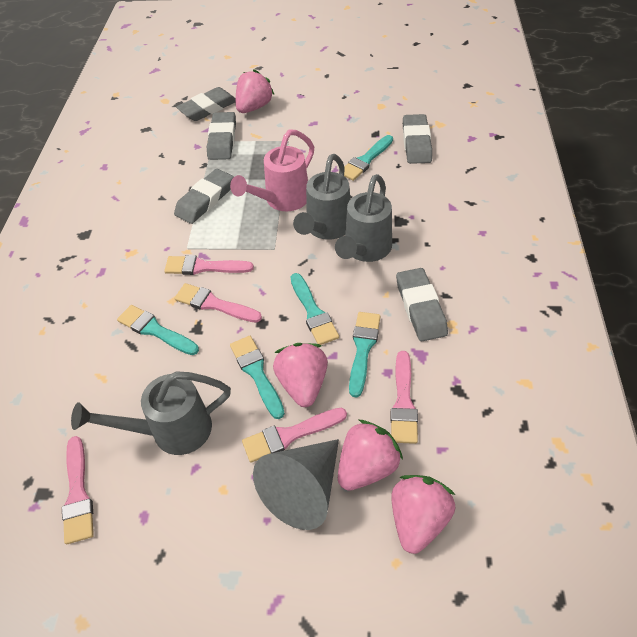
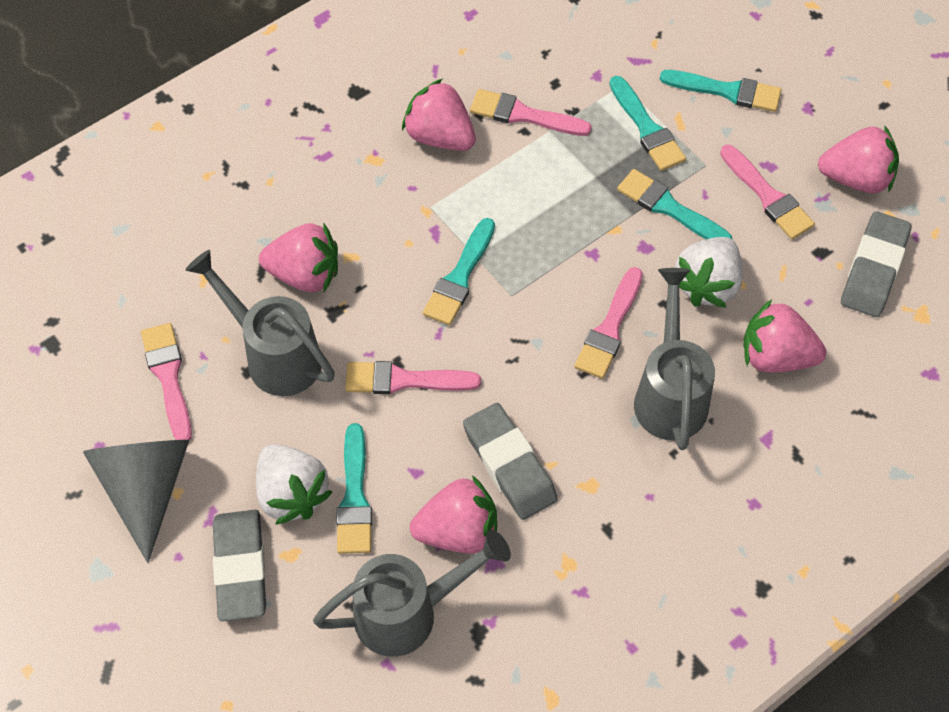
grey eraser: 5 -> 3
pink strawberry: 4 -> 5
pink watering can: 1 -> 0
white strawberry: 0 -> 2

